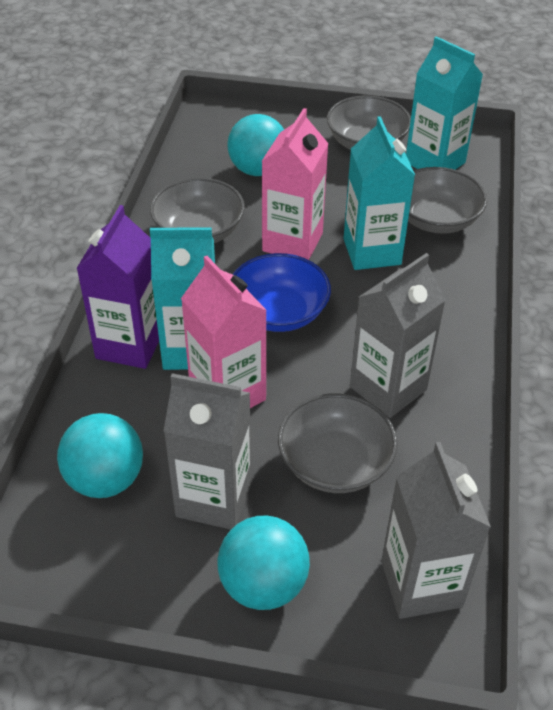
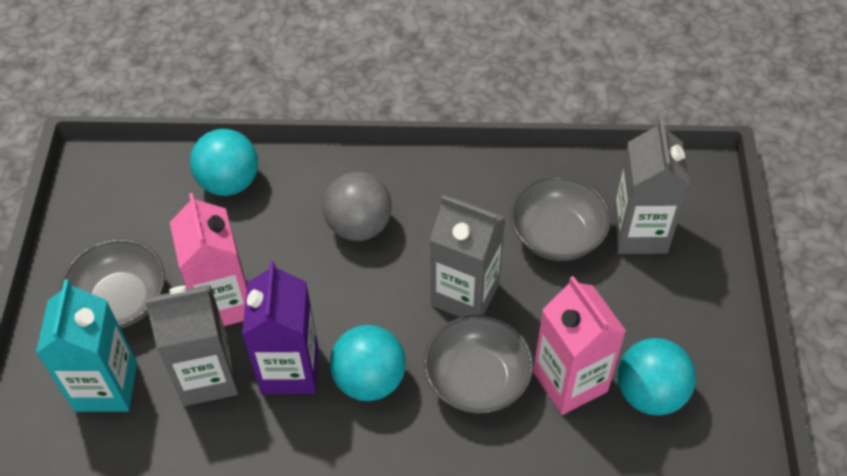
blue bowl: 1 -> 0
grey ball: 0 -> 1
grey bowl: 4 -> 3
turquoise carton: 3 -> 1

